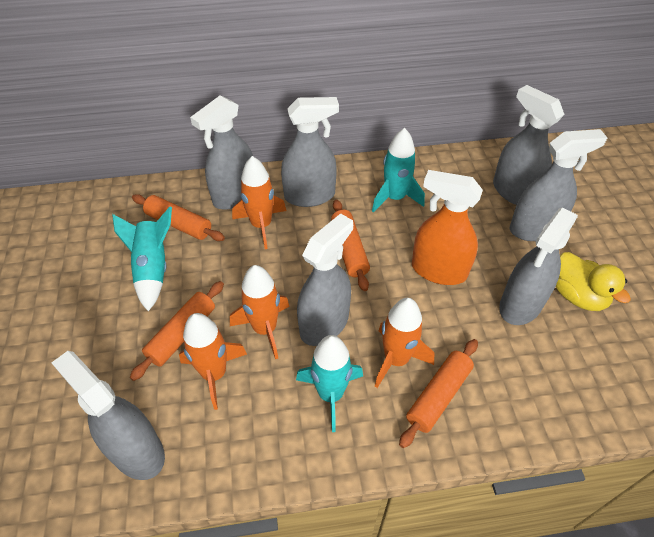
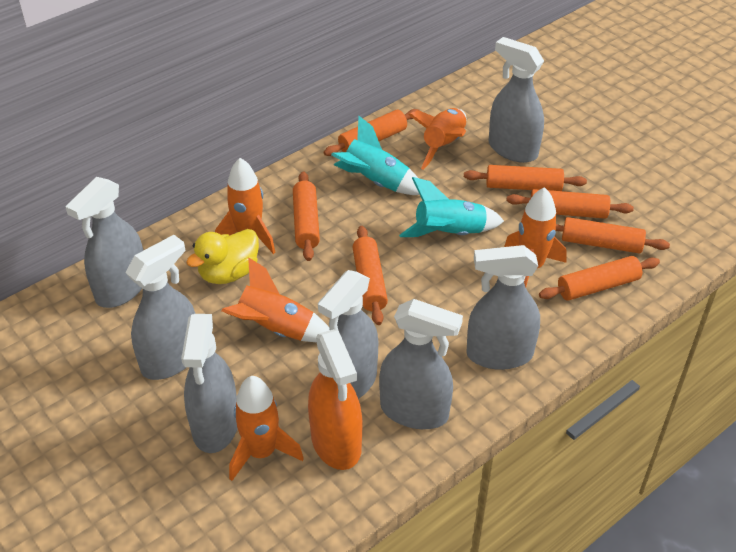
orange rocket: 4 -> 5
orange rolling pin: 4 -> 7
turquoise rocket: 3 -> 2

